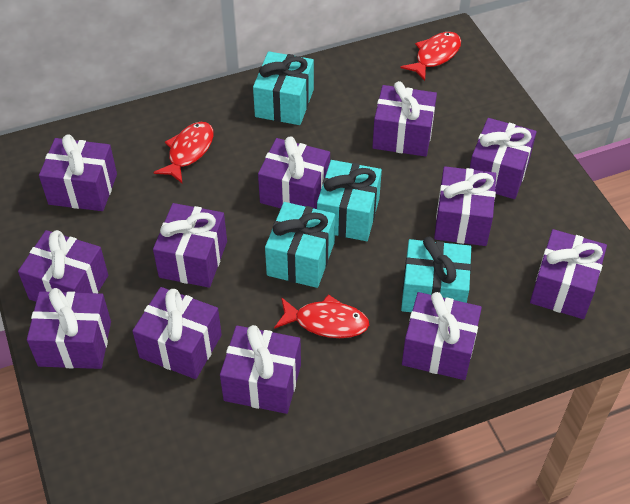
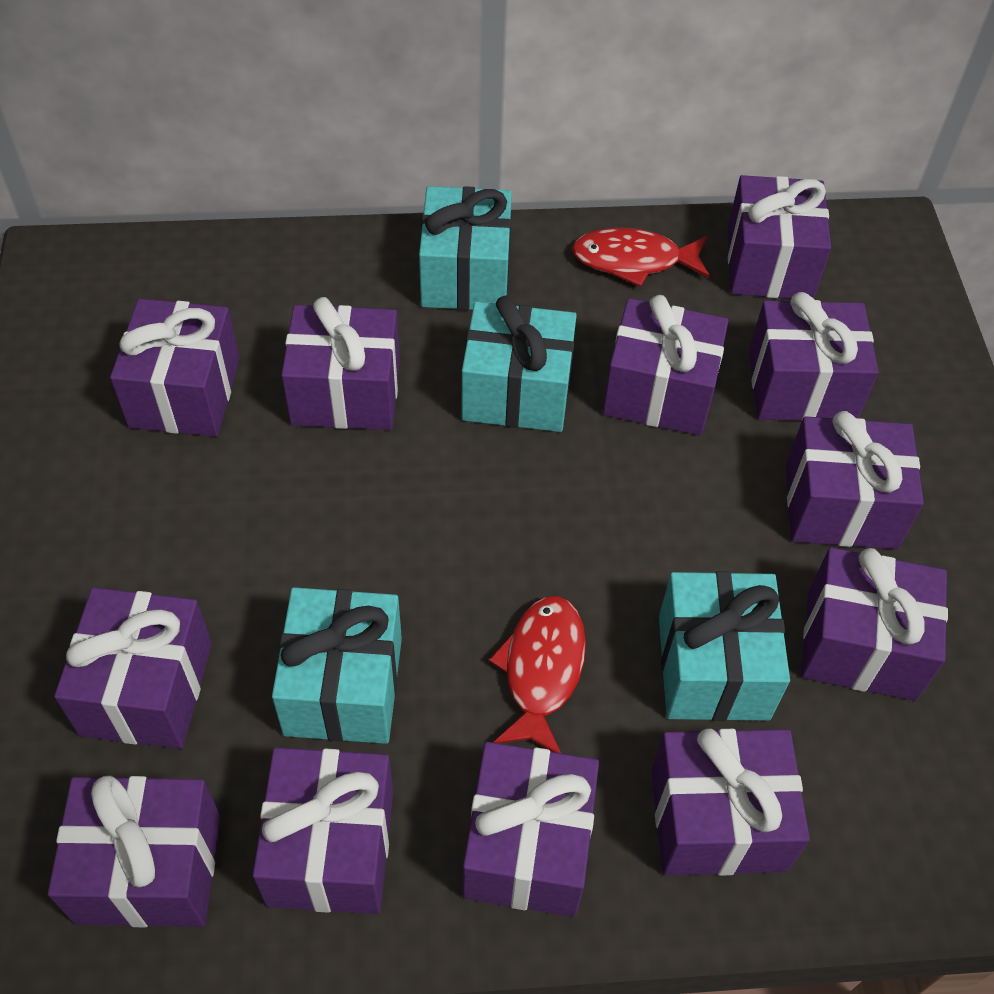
red fish: 3 -> 2

